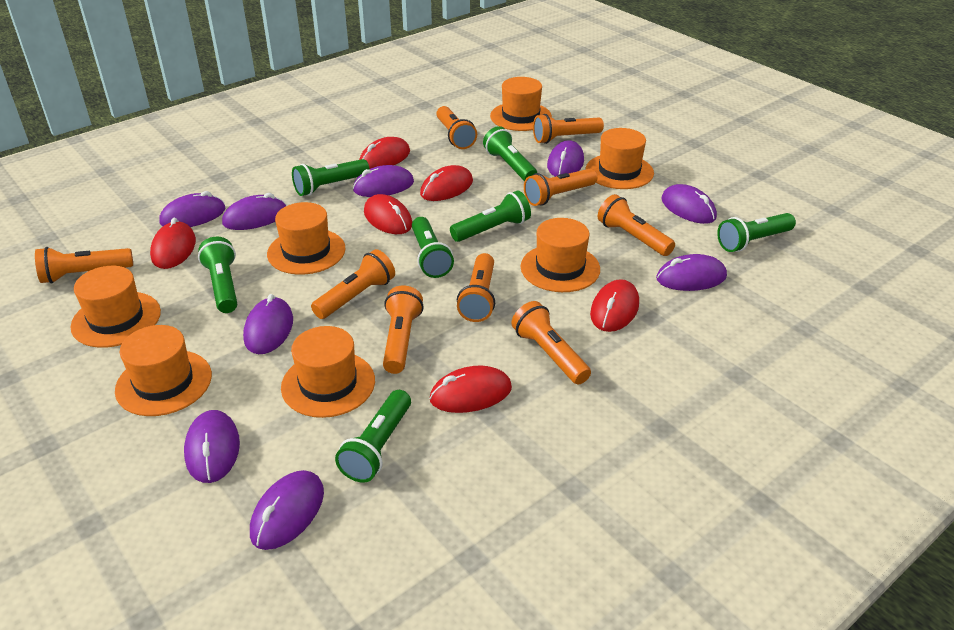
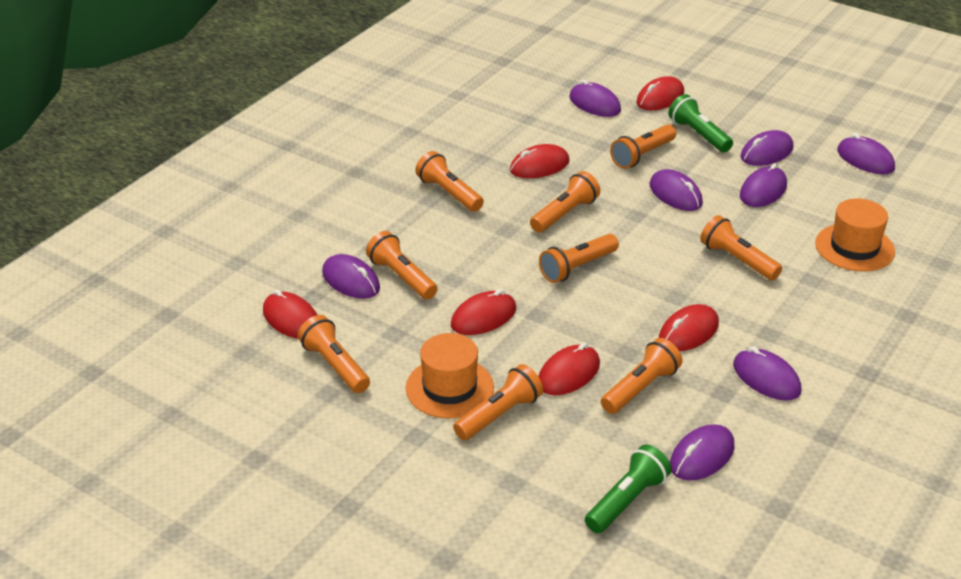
green flashlight: 7 -> 2
orange hat: 7 -> 2
purple mouse: 9 -> 8

